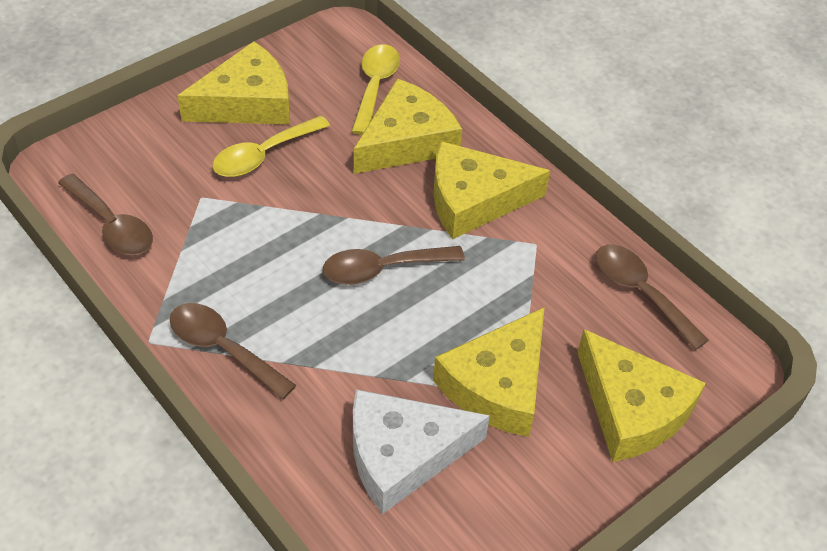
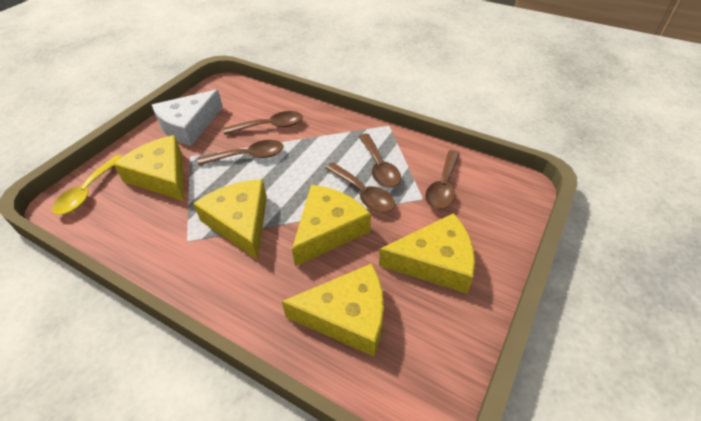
brown spoon: 4 -> 5
yellow spoon: 2 -> 1

